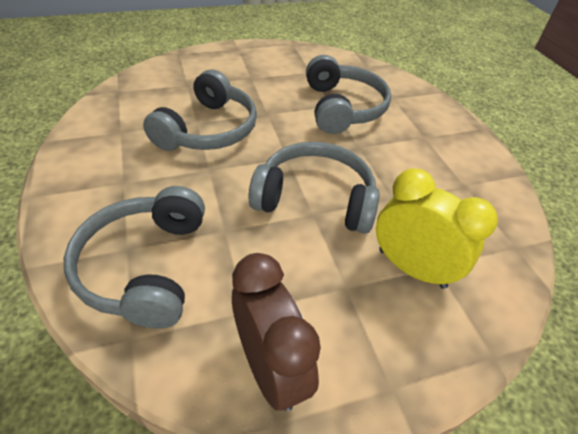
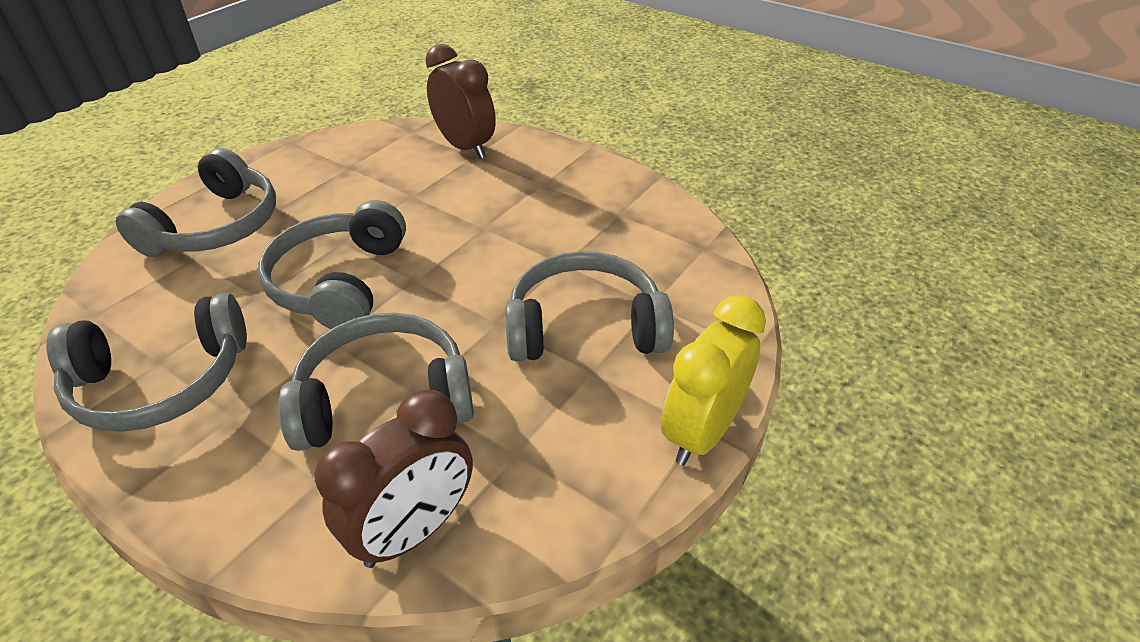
brown clock: 1 -> 2
grey headphones: 4 -> 5

